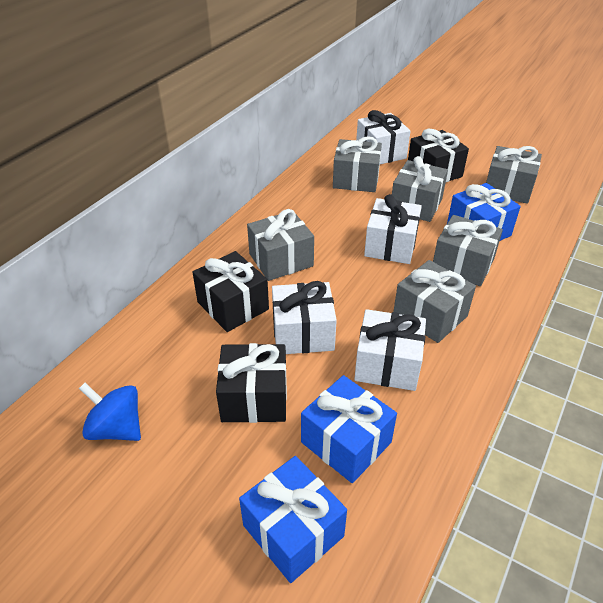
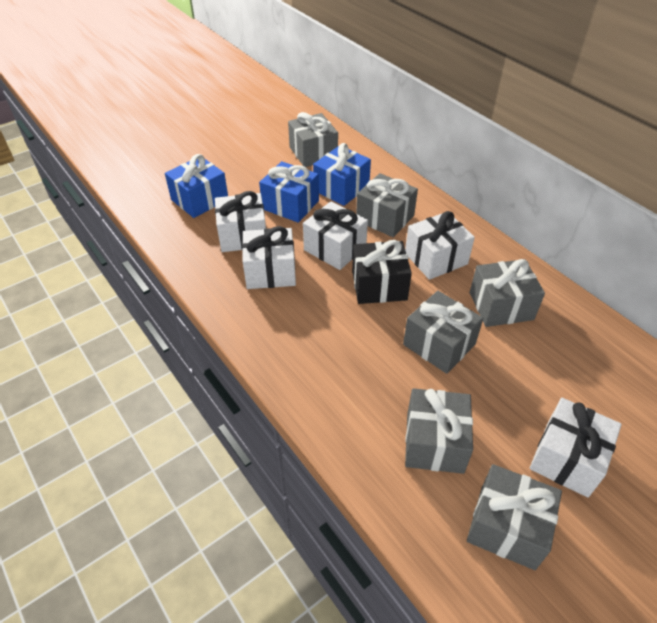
black gift: 3 -> 1
blue spinning top: 1 -> 0
white gift: 4 -> 5

